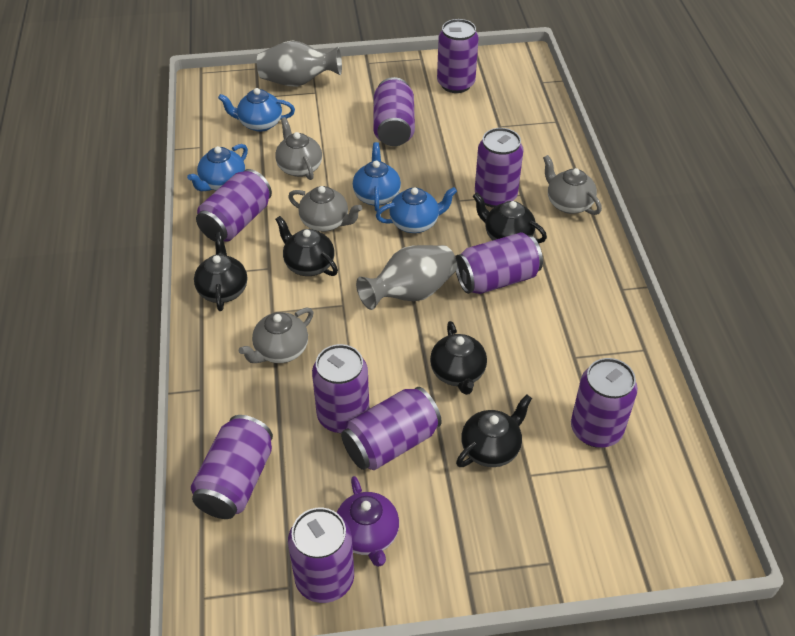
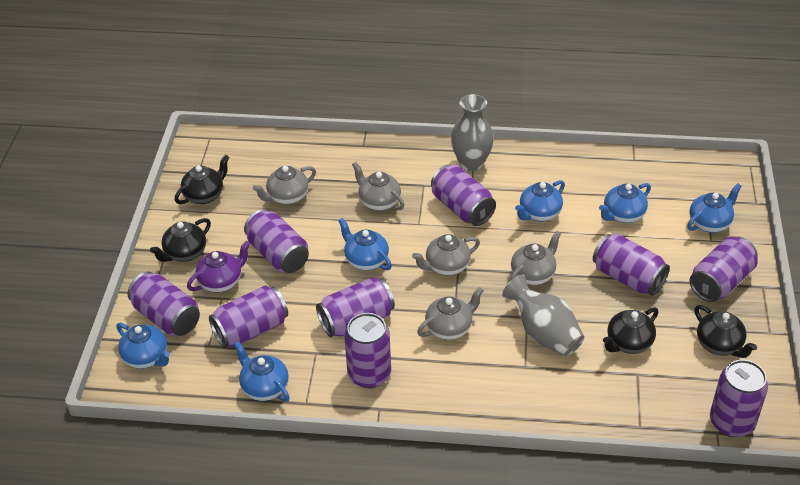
black teapot: 5 -> 4
blue teapot: 4 -> 6
grey teapot: 4 -> 5
purple can: 10 -> 9

